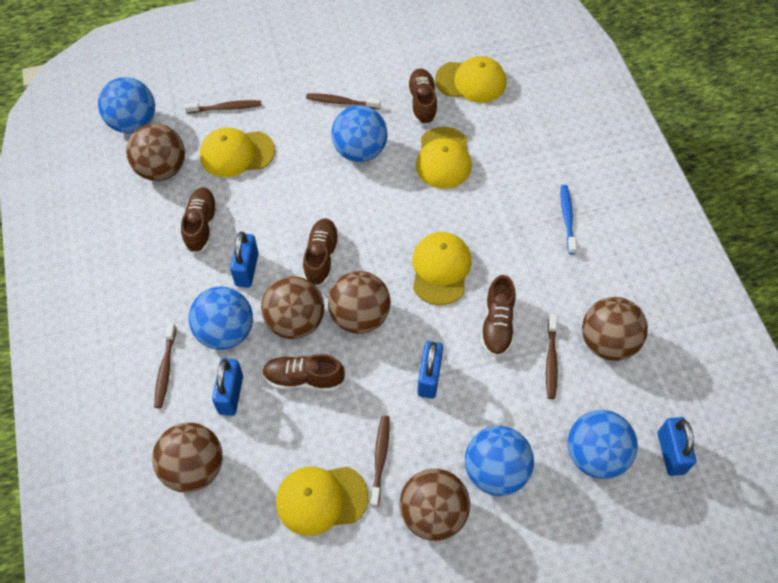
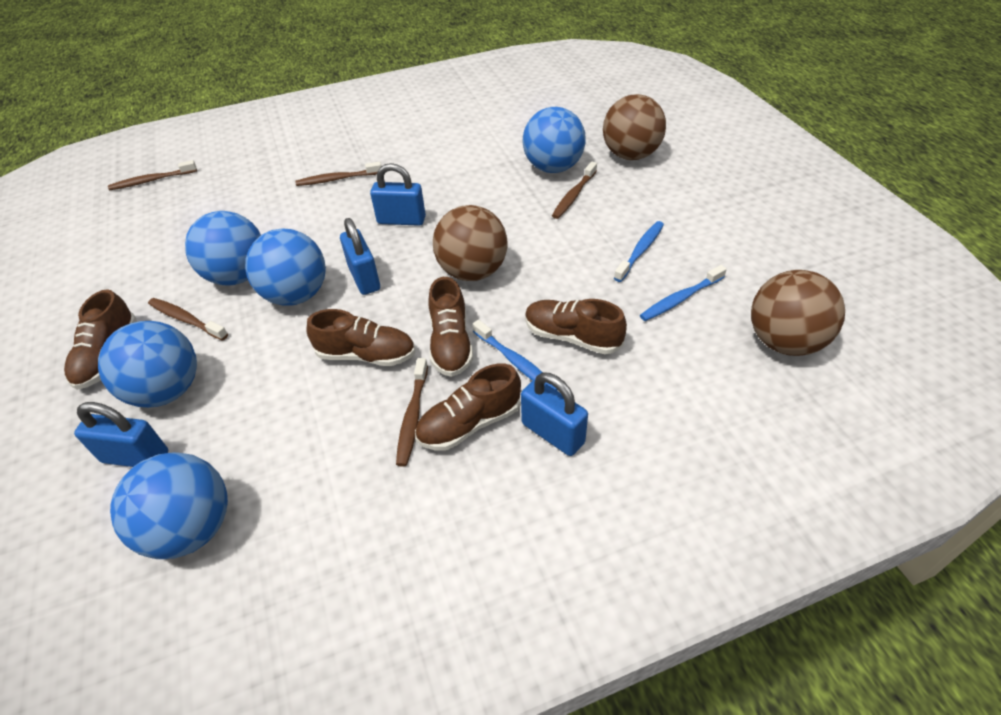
blue toothbrush: 1 -> 3
brown ball: 6 -> 3
yellow cap: 5 -> 0

